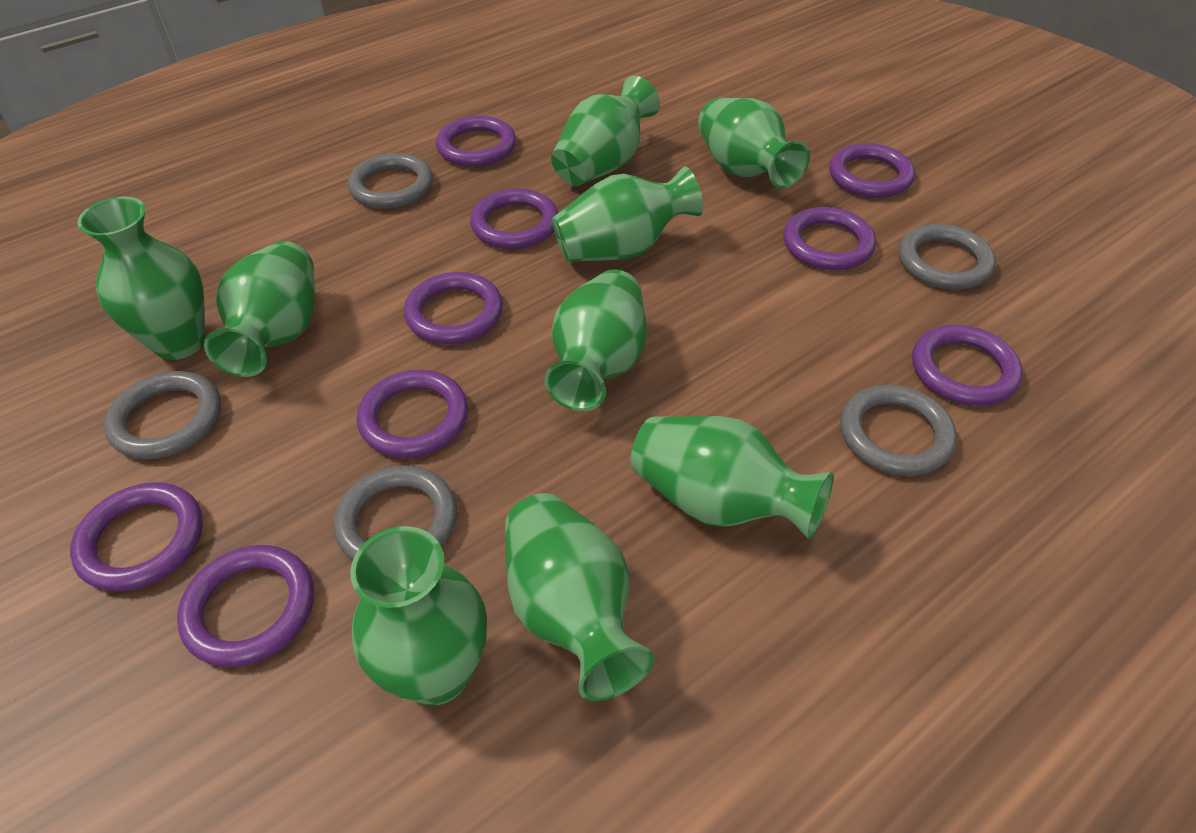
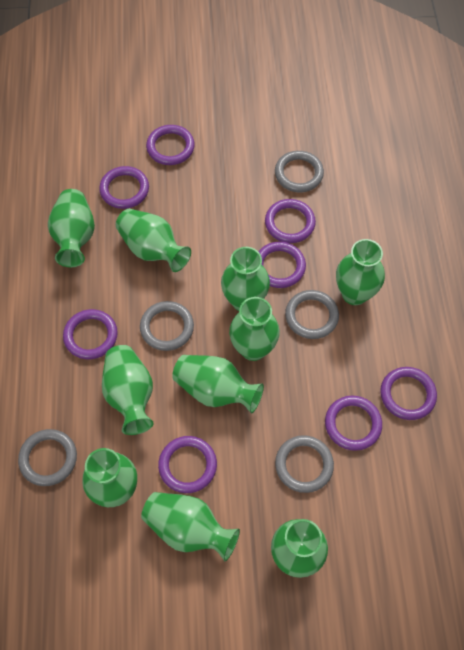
green vase: 9 -> 10
purple ring: 9 -> 8

